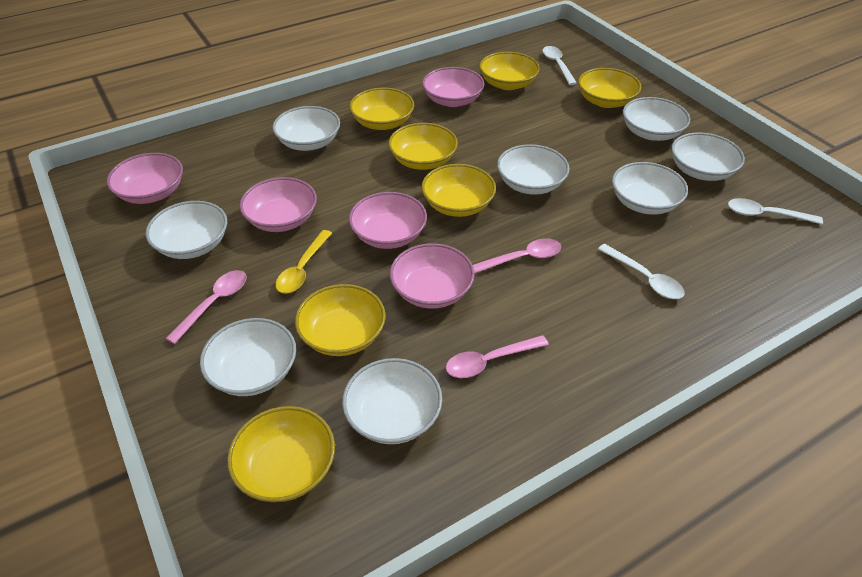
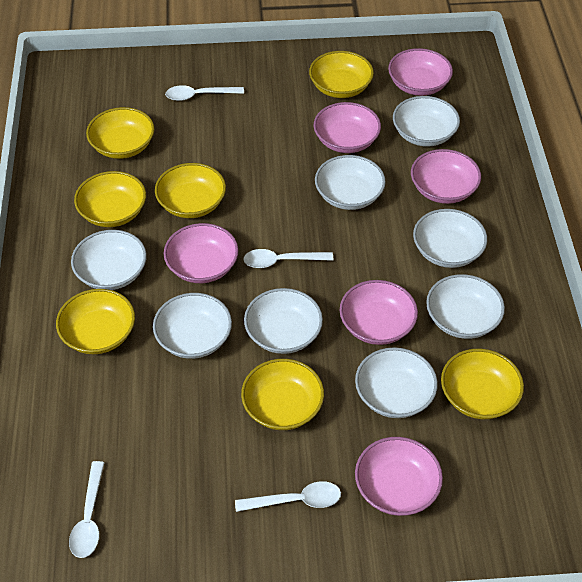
pink bowl: 5 -> 6
pink spoon: 3 -> 0
white spoon: 3 -> 4
yellow spoon: 1 -> 0

